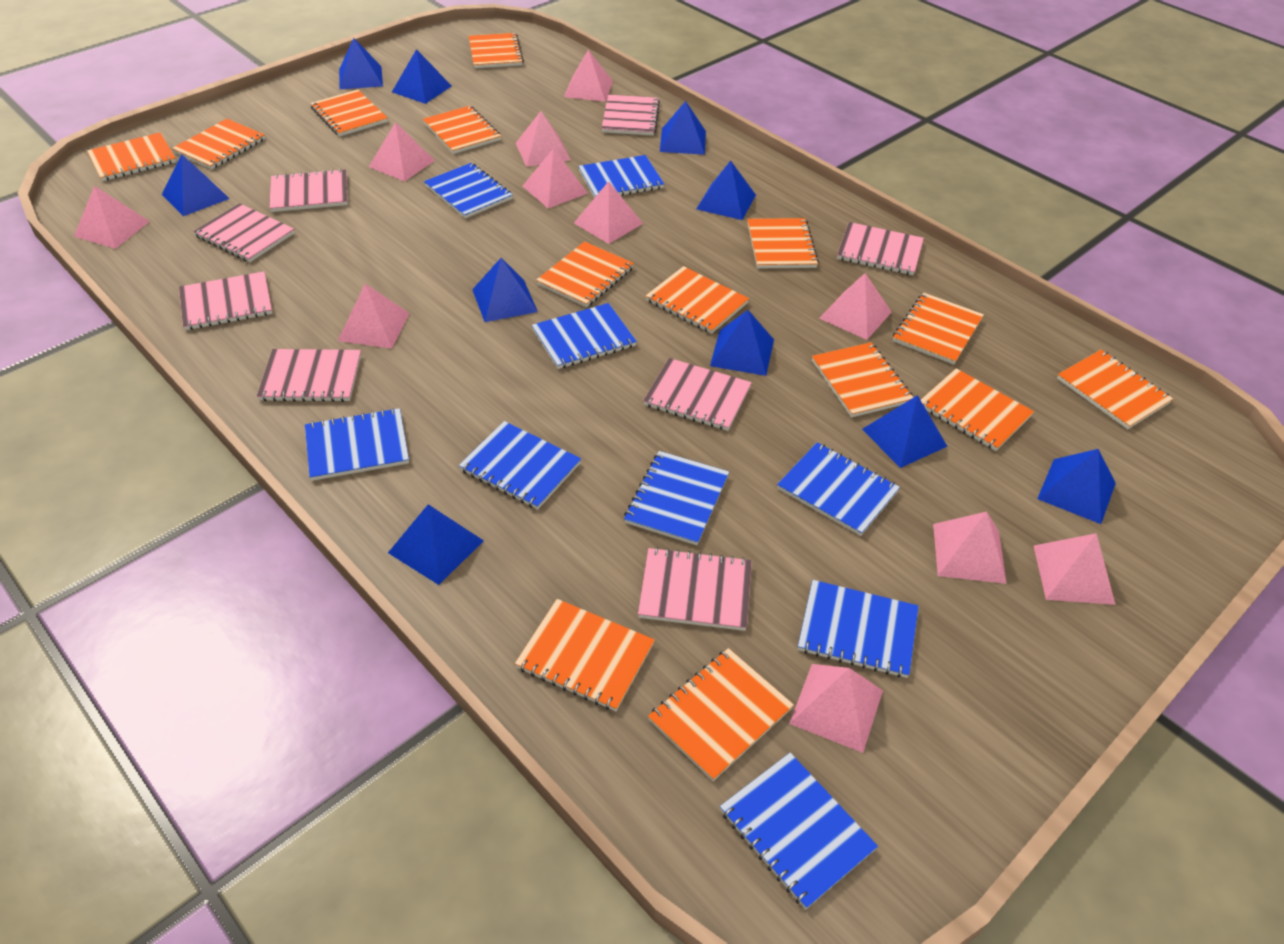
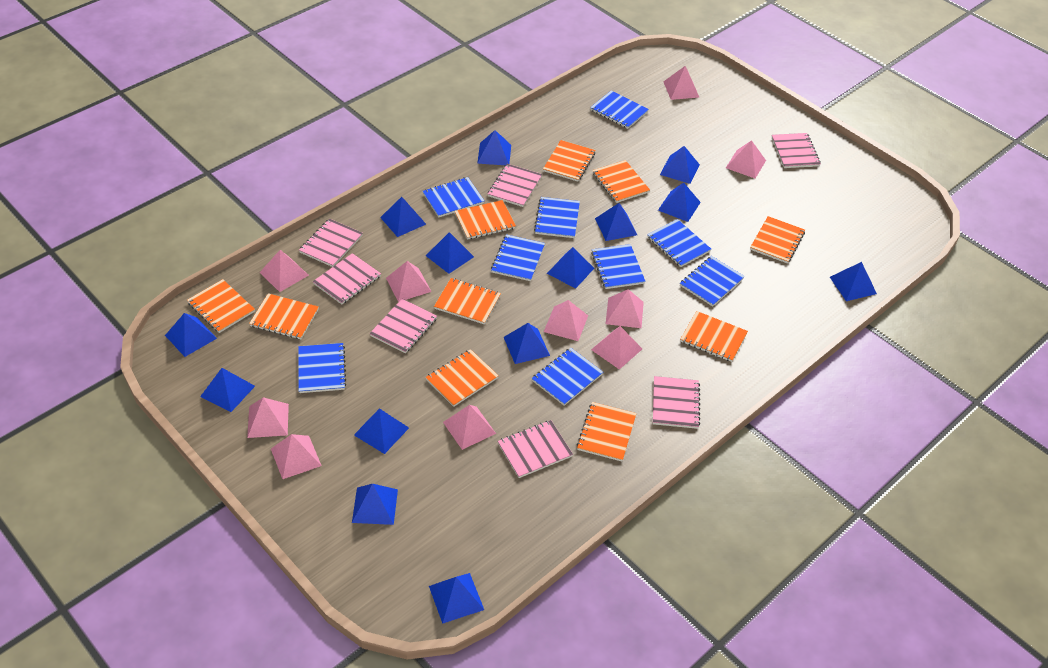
blue pyramid: 10 -> 14
orange notebook: 14 -> 10
pink notebook: 8 -> 7
pink pyramid: 11 -> 10

